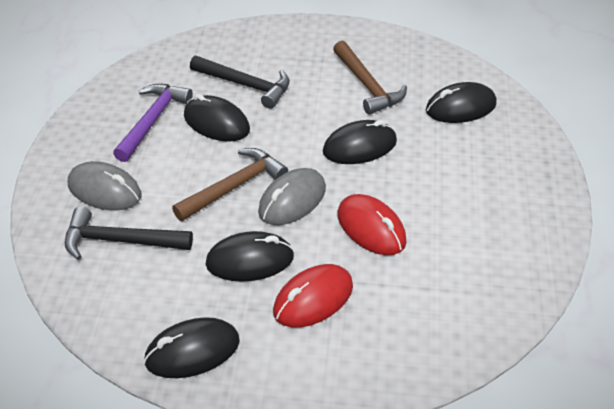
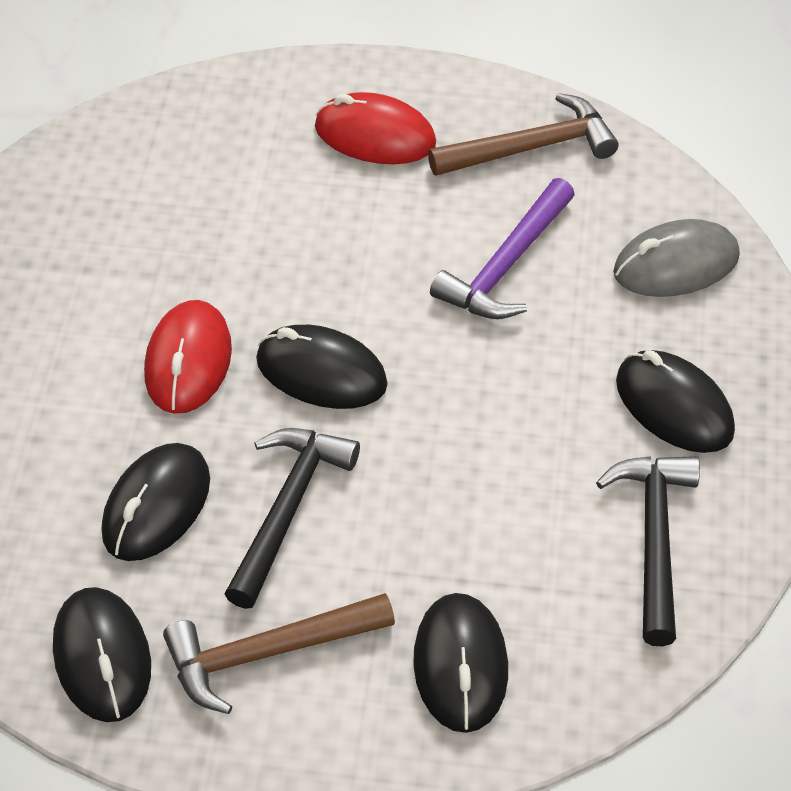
grey mouse: 2 -> 1

